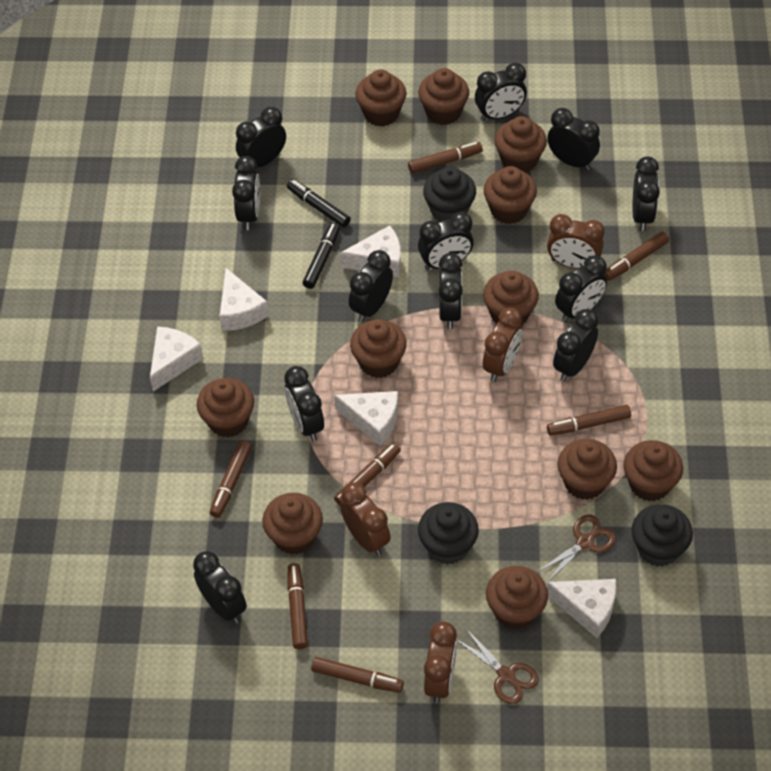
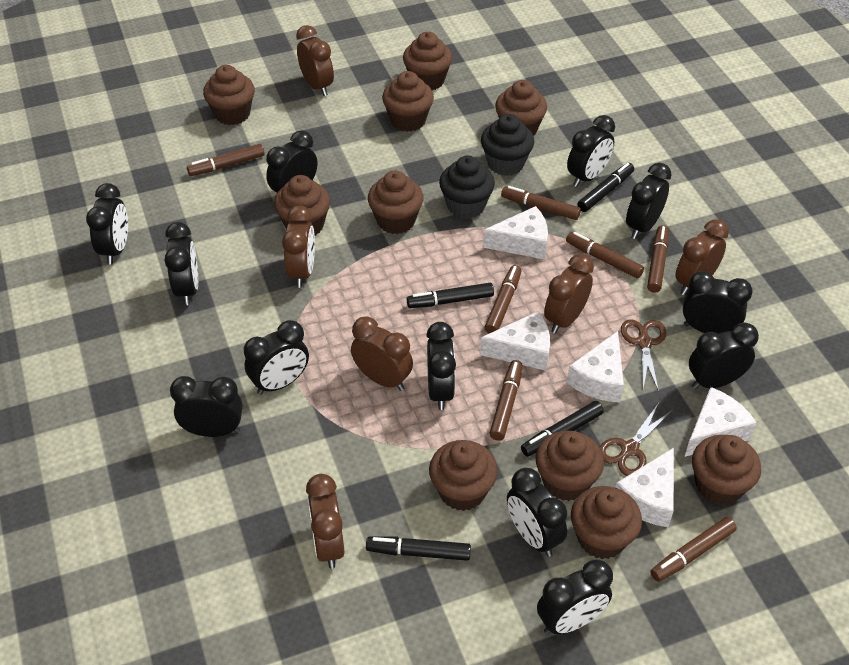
black cupcake: 3 -> 2
black marker: 2 -> 4
brown clock: 4 -> 6
brown cupcake: 11 -> 10

